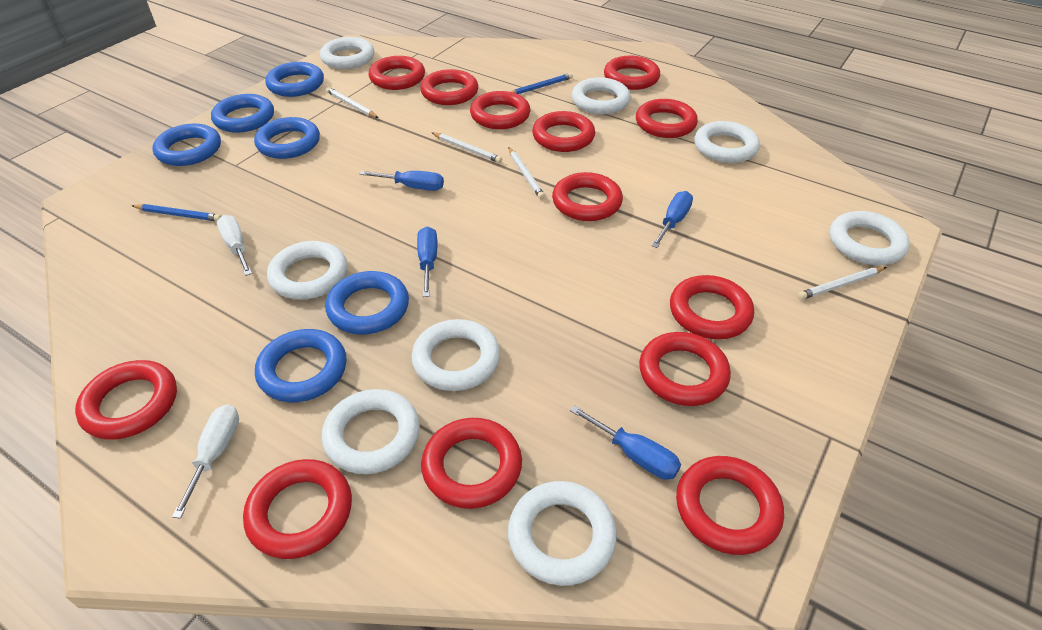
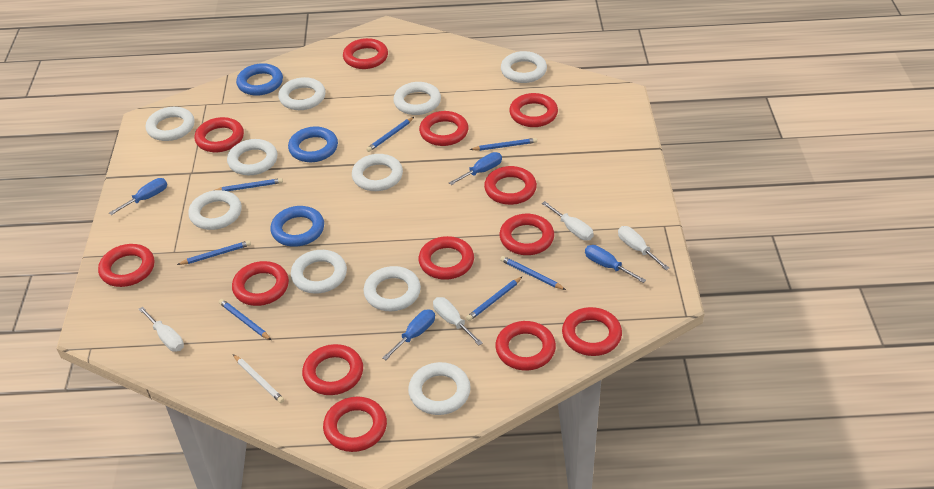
blue pencil: 2 -> 7
blue ring: 6 -> 3
white pencil: 4 -> 1
white ring: 8 -> 10
white screwdriver: 2 -> 4

